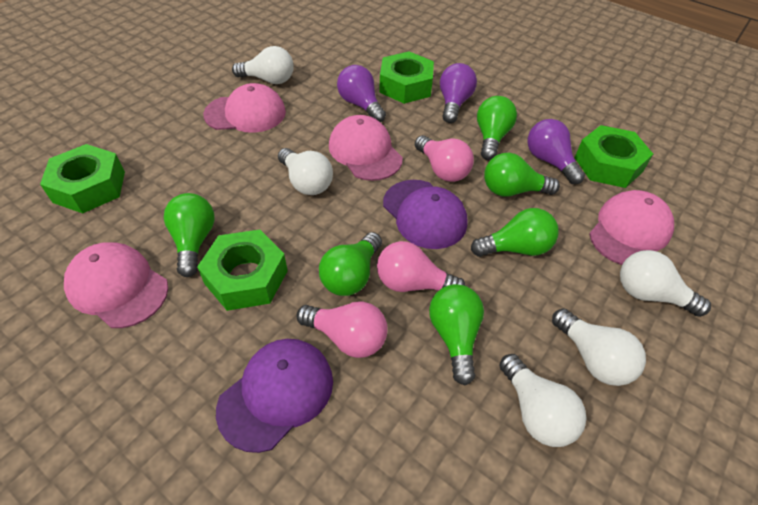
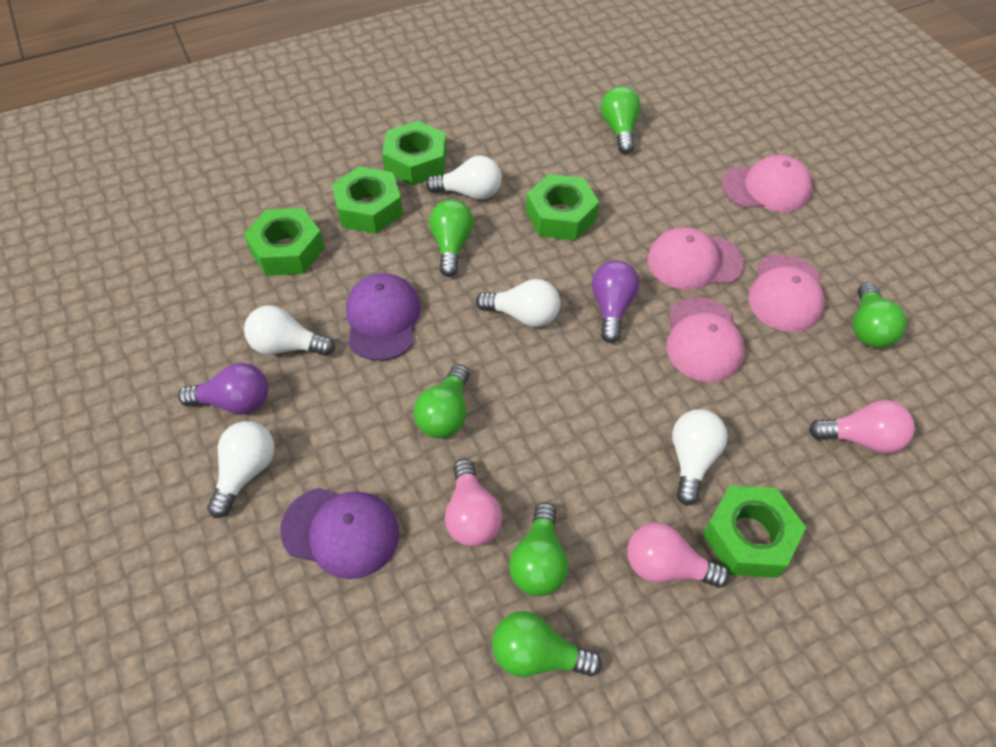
green nut: 4 -> 5
purple light bulb: 3 -> 2

